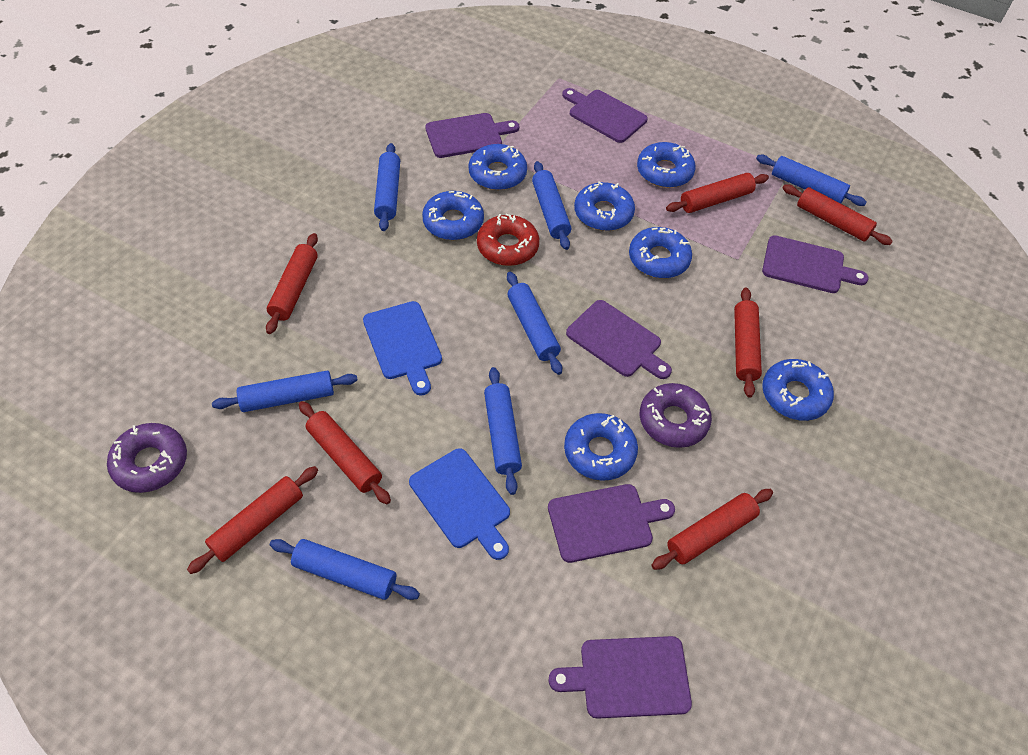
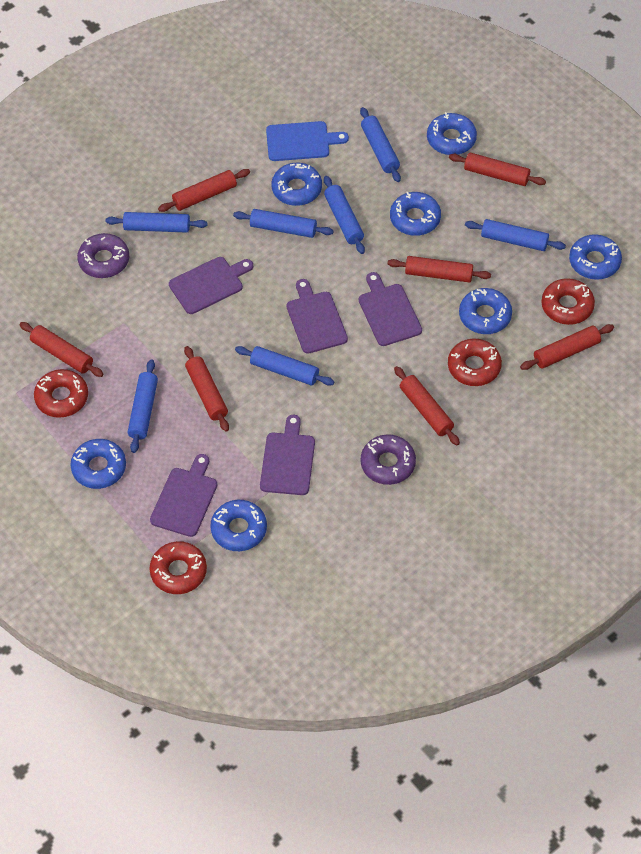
blue cutting board: 2 -> 1
purple cutting board: 6 -> 5
red donut: 1 -> 4

